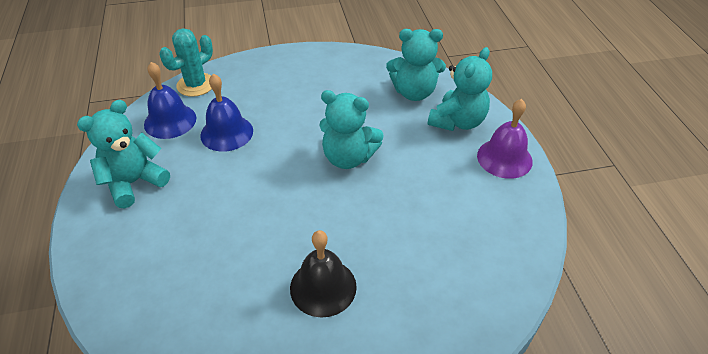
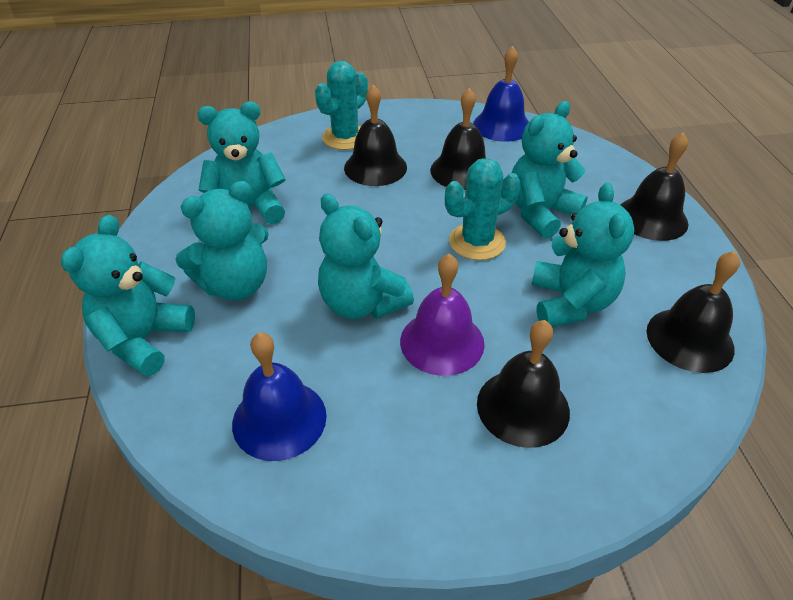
black bell: 1 -> 5
turquoise cactus: 1 -> 2
turquoise teddy bear: 4 -> 6

